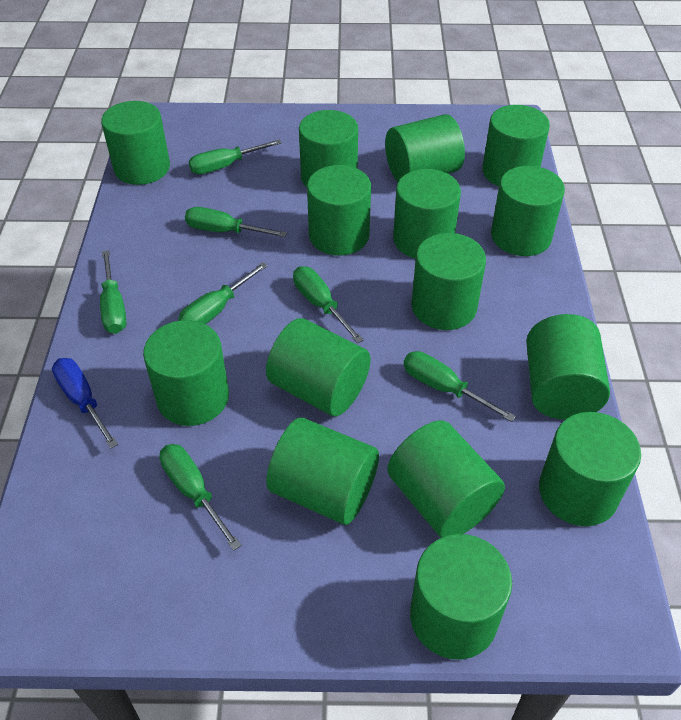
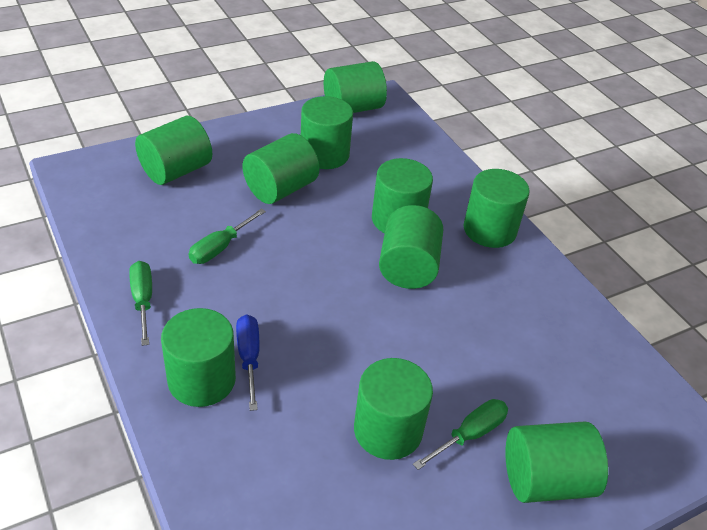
green cylinder: 15 -> 10
green screwdriver: 7 -> 3

